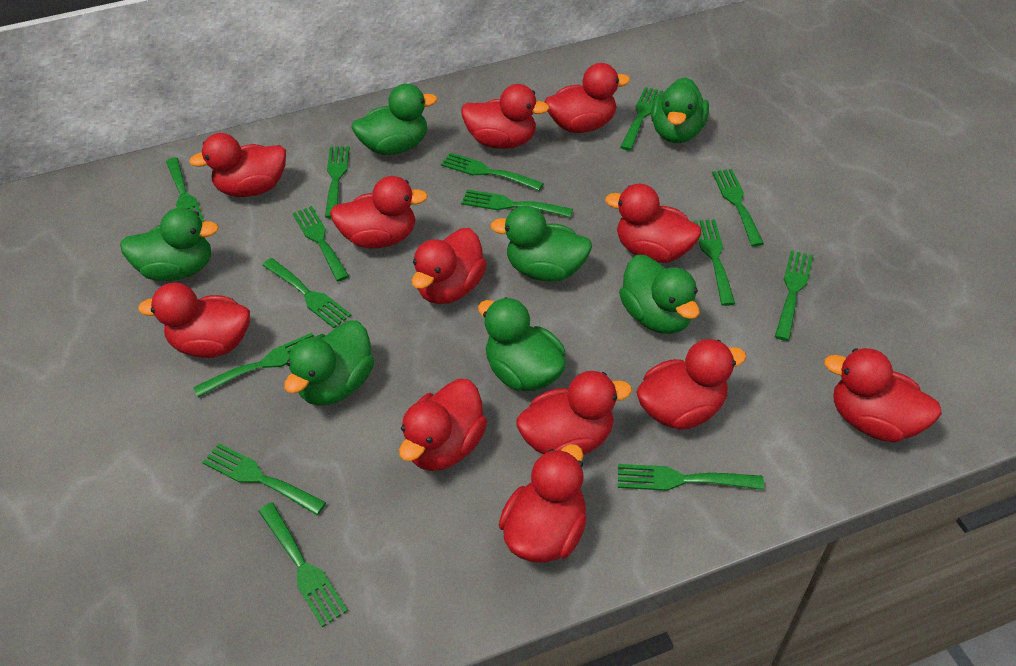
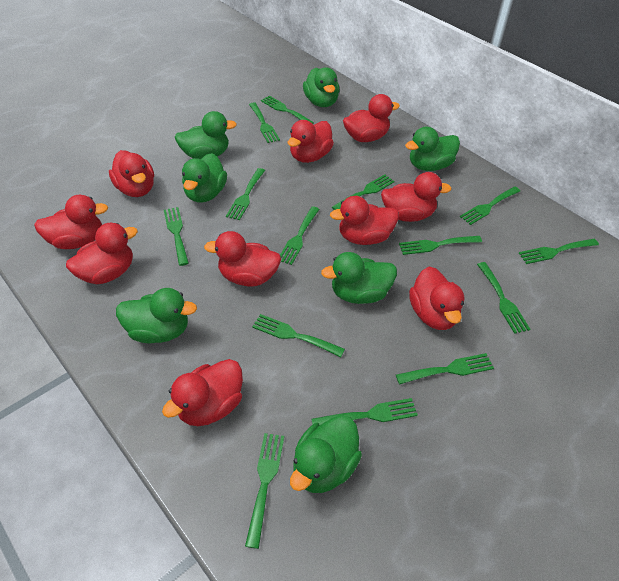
red duck: 12 -> 10

